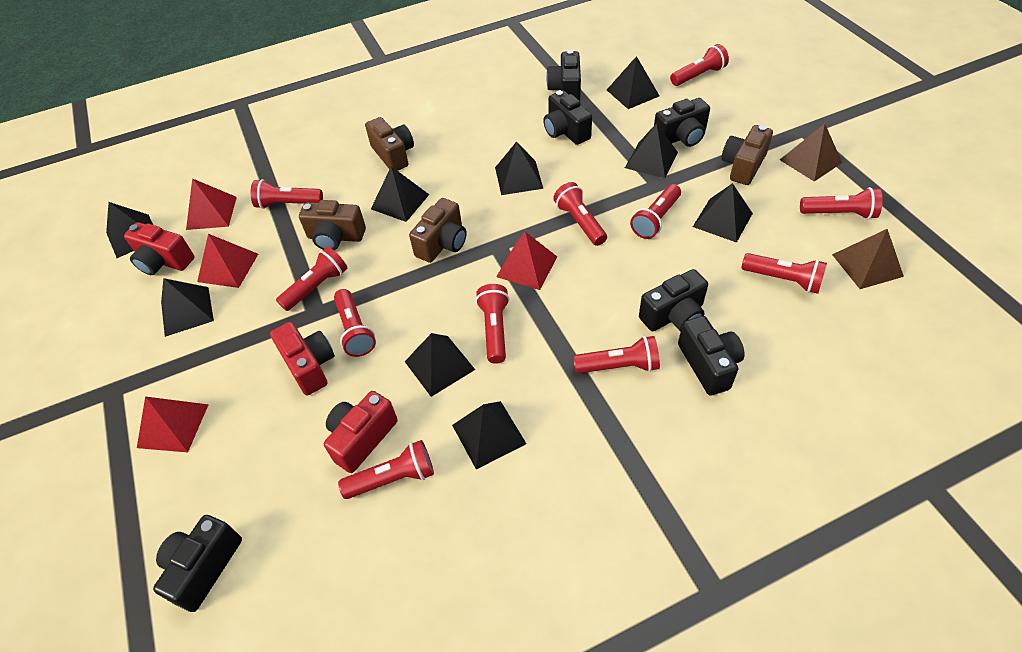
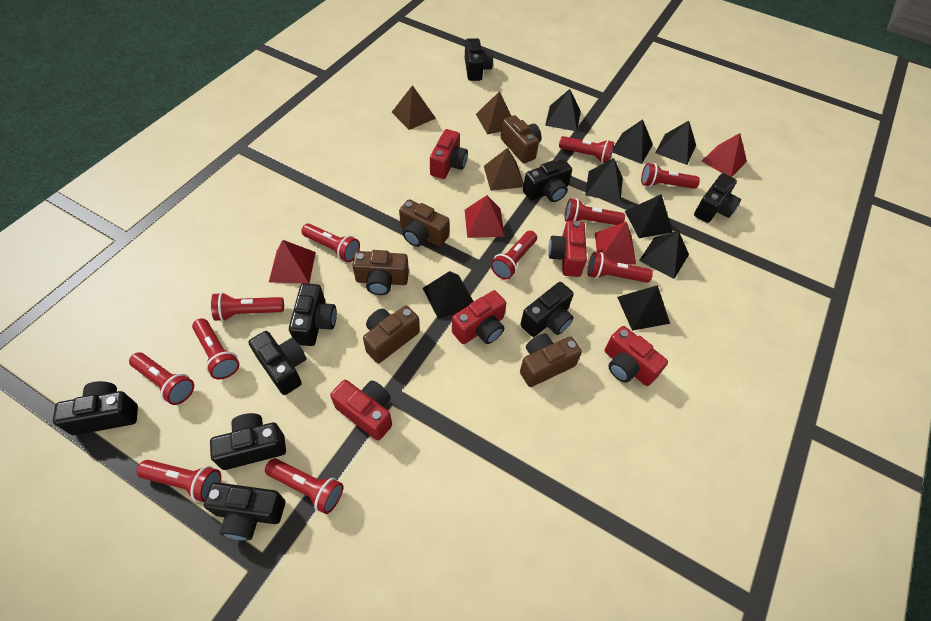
black camera: 6 -> 9
black pyramid: 9 -> 8
brown camera: 4 -> 5
brown pyramid: 2 -> 3
red camera: 3 -> 5

